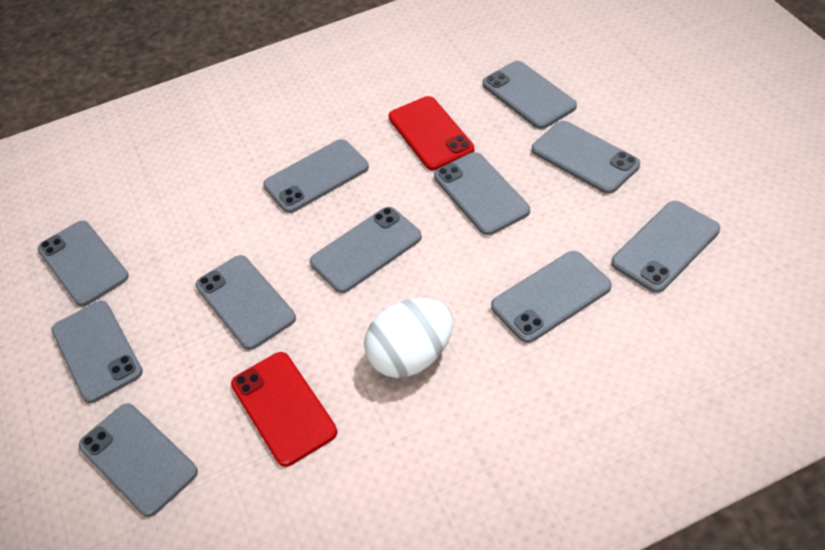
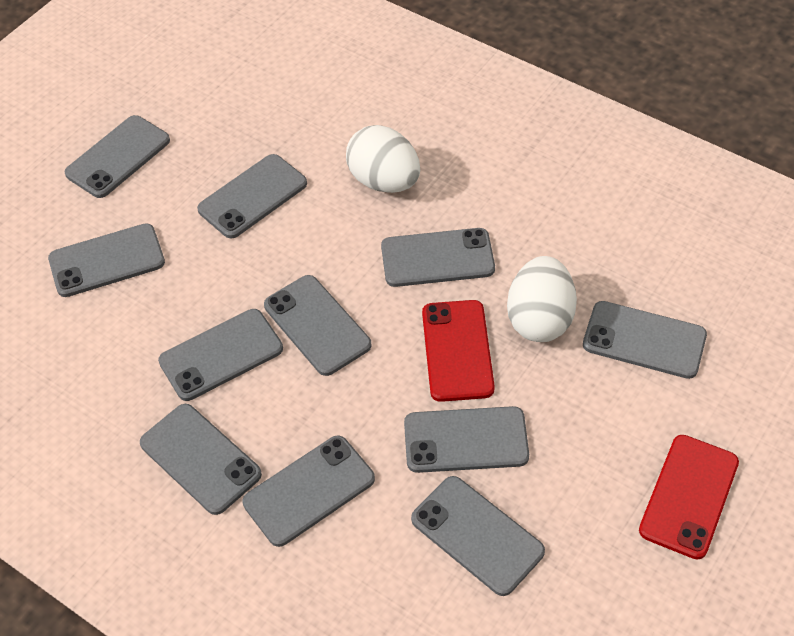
white egg: 1 -> 2

